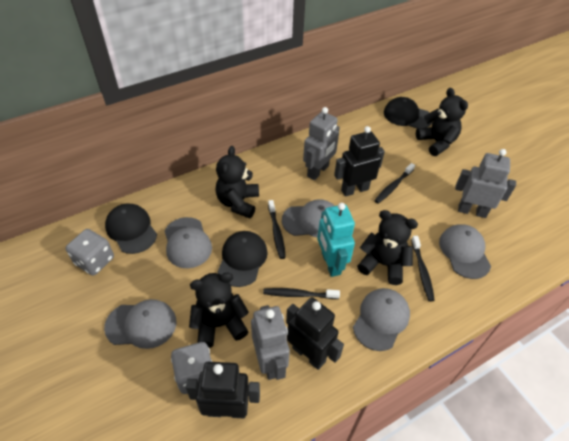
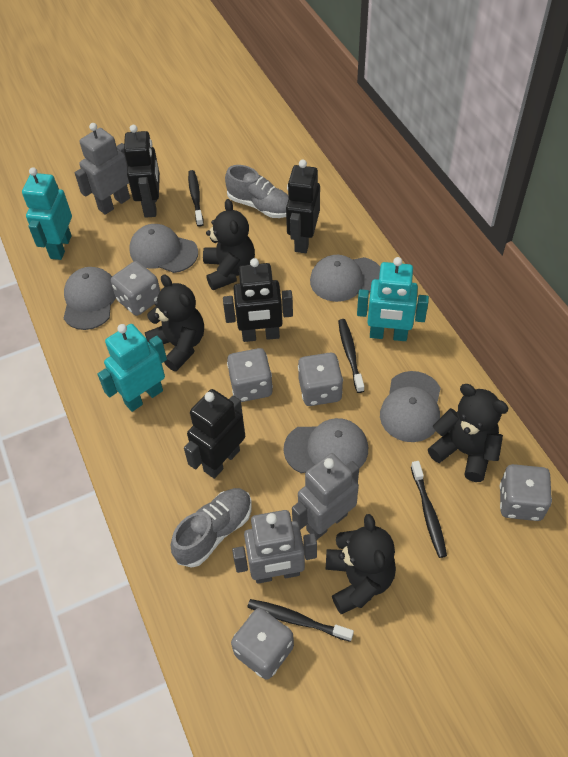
black cap: 3 -> 0
black robot: 3 -> 4
grey dice: 2 -> 5
grey shoe: 0 -> 2
turquoise robot: 1 -> 3

